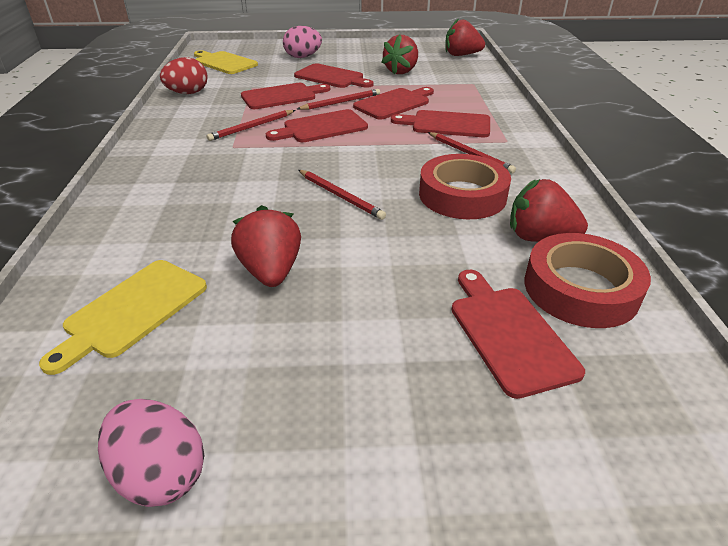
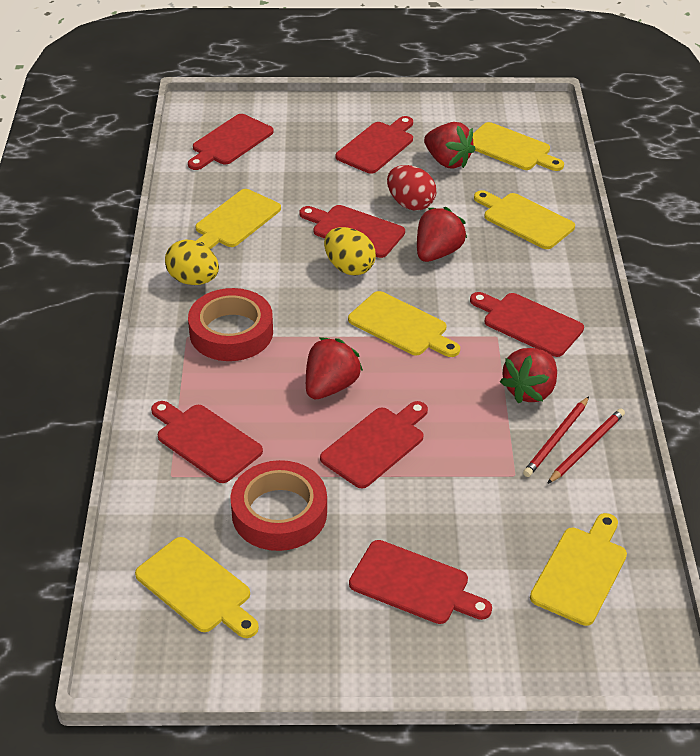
pink egg: 2 -> 0
red cutting board: 6 -> 7
red pencil: 4 -> 2
yellow cutting board: 2 -> 6
yellow egg: 0 -> 2

